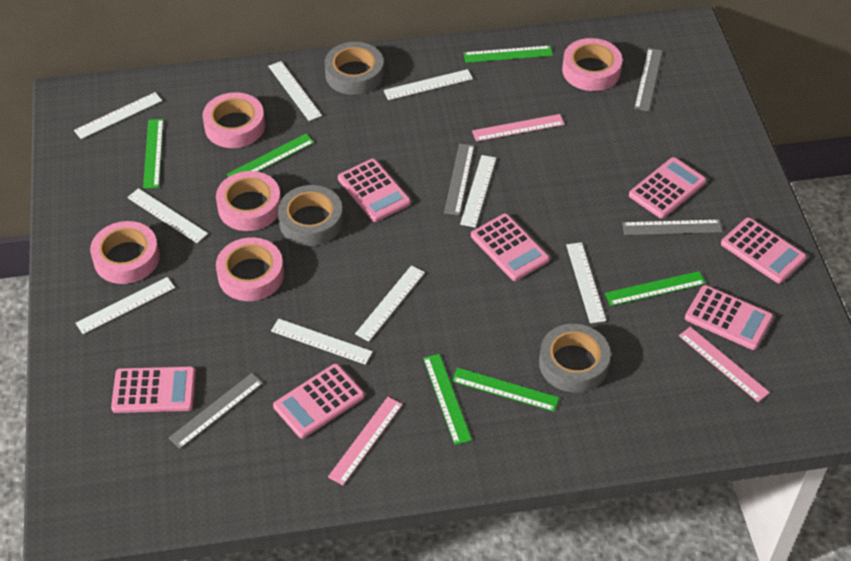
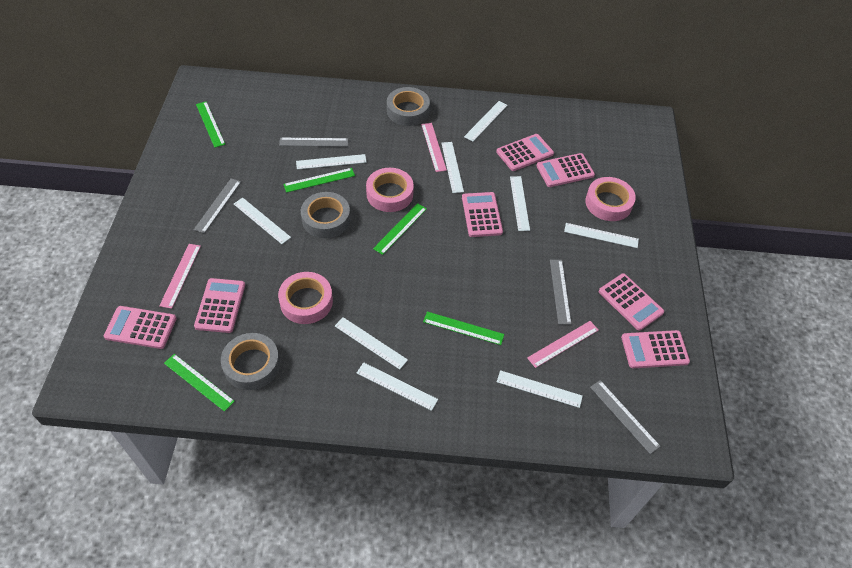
green ruler: 6 -> 5
pink tape: 5 -> 3

